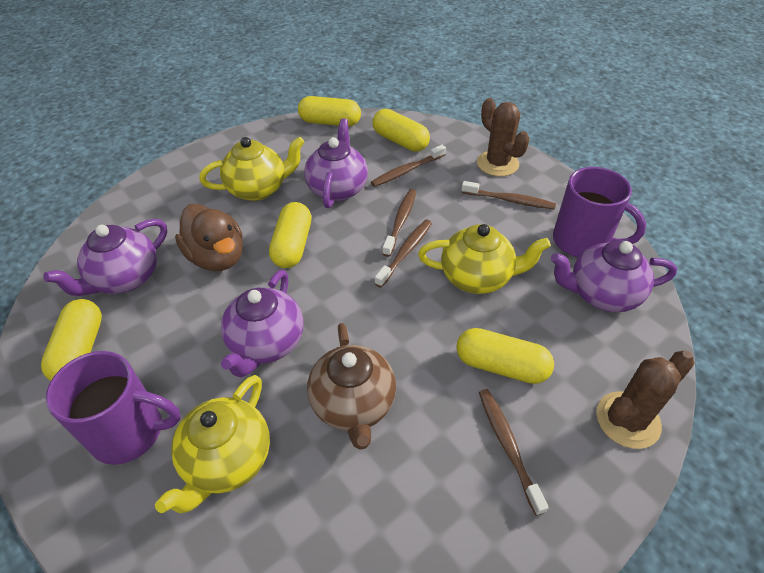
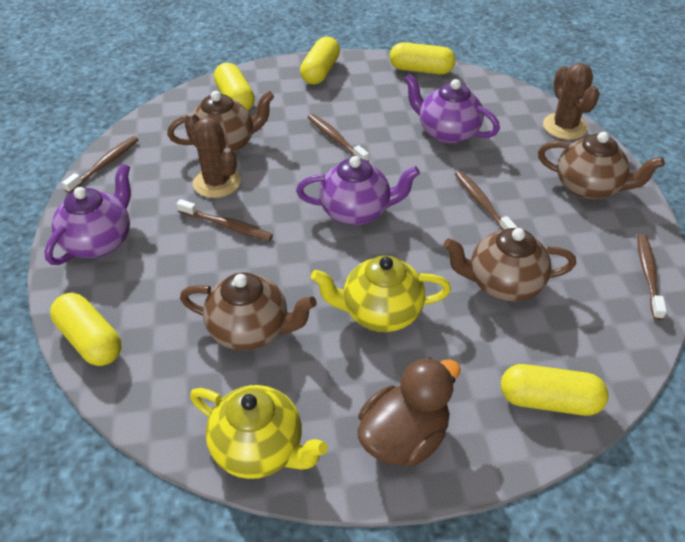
brown teapot: 1 -> 4
purple mug: 2 -> 0
purple teapot: 4 -> 3
yellow teapot: 3 -> 2

